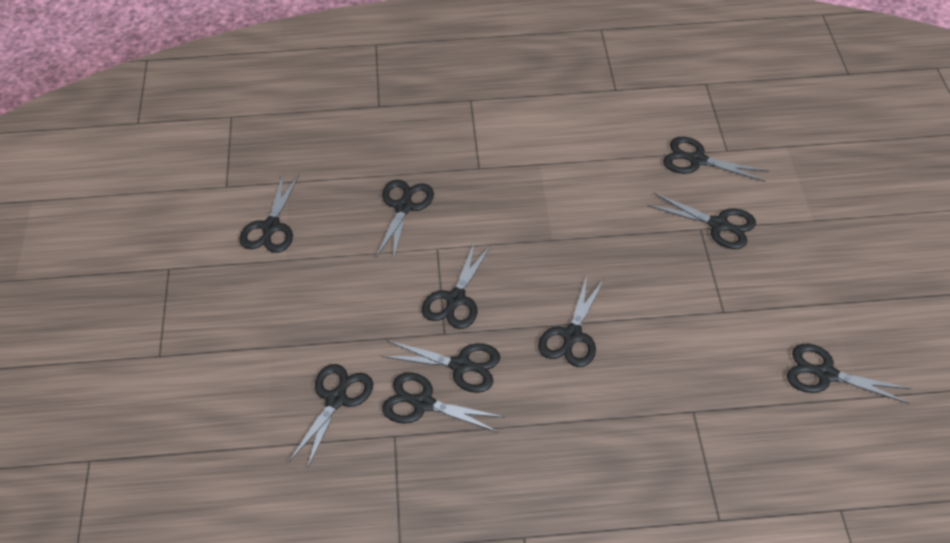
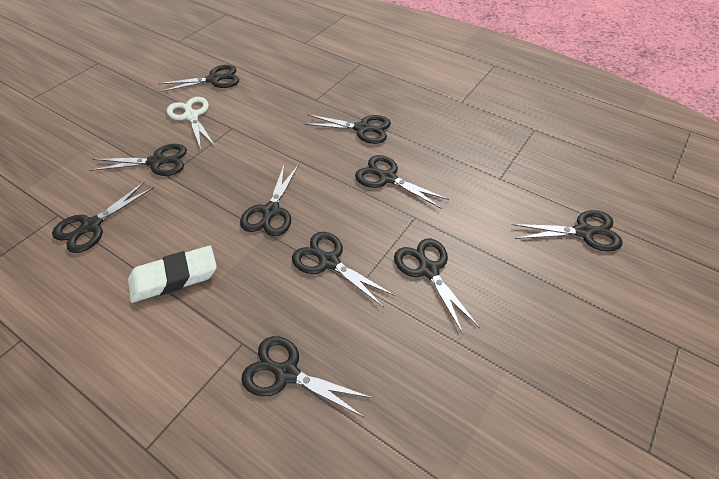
white eraser: 0 -> 1
white scissors: 0 -> 1

